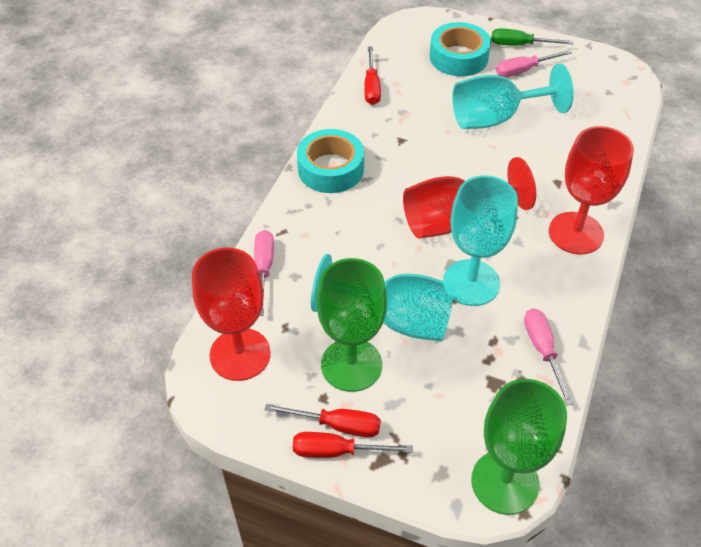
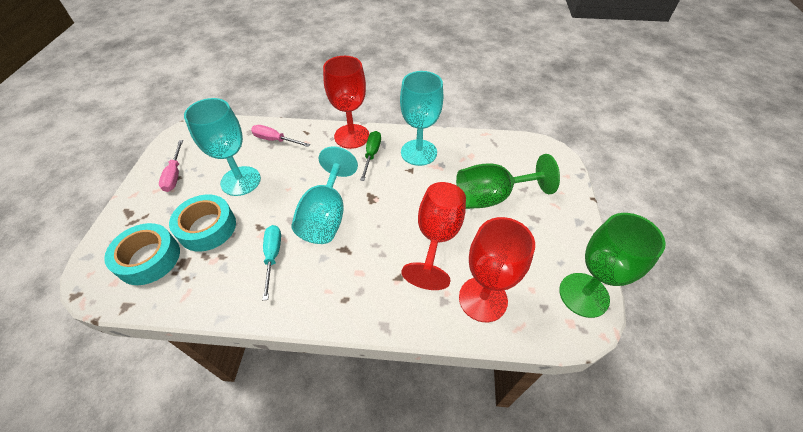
pink screwdriver: 3 -> 2
red screwdriver: 3 -> 0
turquoise screwdriver: 0 -> 1

